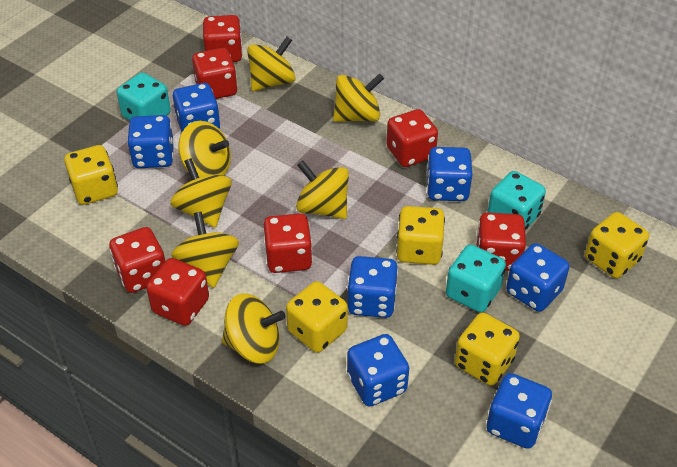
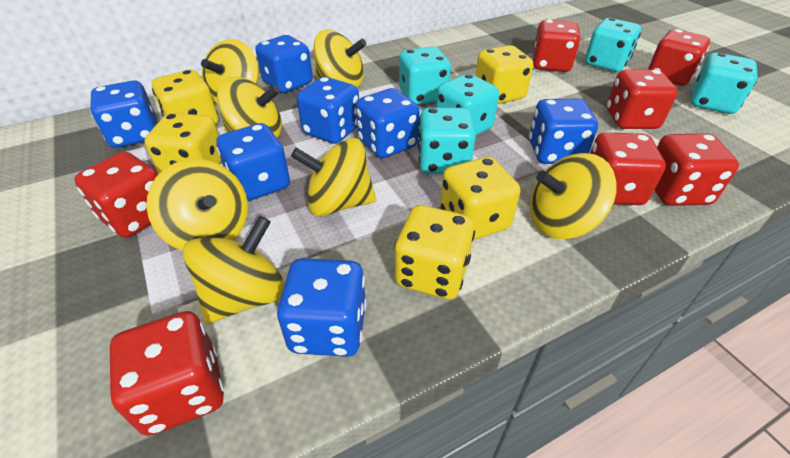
turquoise dice: 3 -> 5

